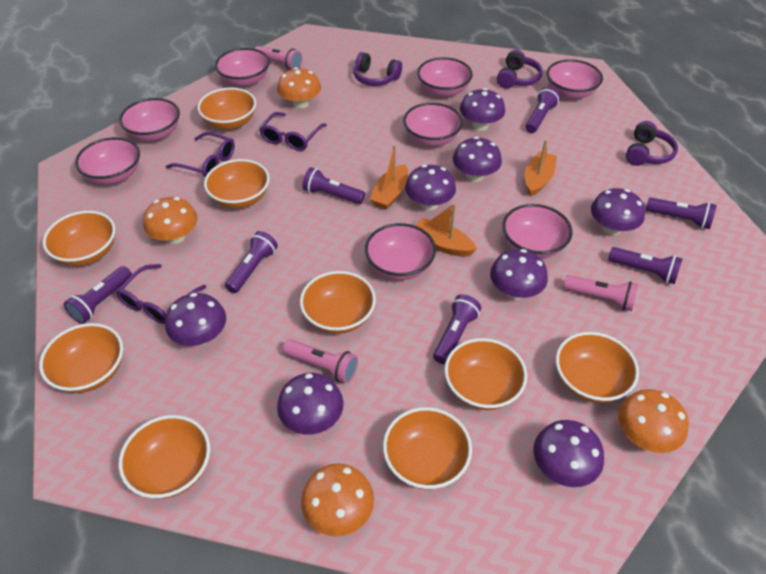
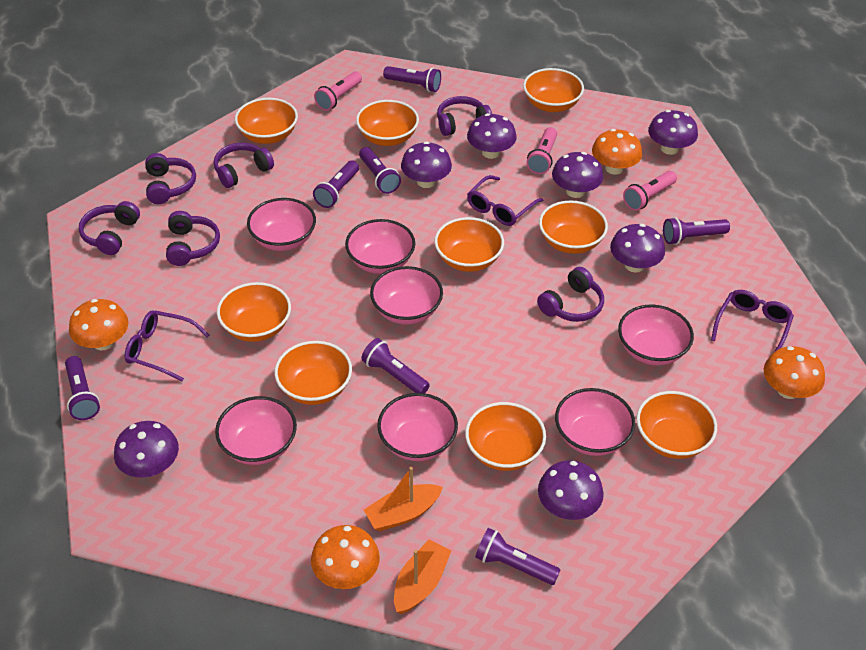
orange boat: 3 -> 2
pink bowl: 8 -> 7
purple headphones: 3 -> 6
purple mushroom: 8 -> 7

